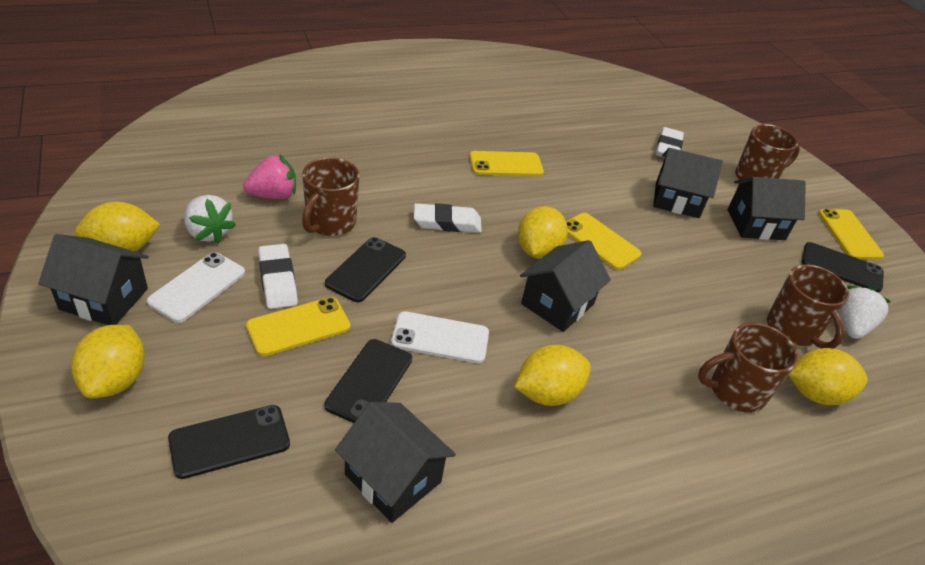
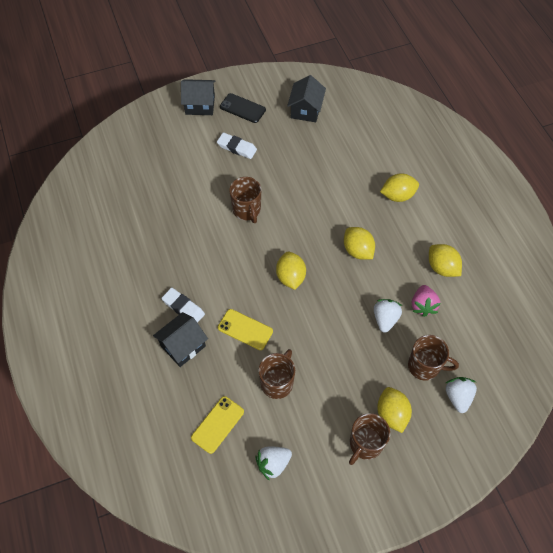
black house: 5 -> 3
black phone: 4 -> 1
white eraser: 3 -> 2
white phone: 2 -> 0
white strawberry: 2 -> 3
yellow phone: 4 -> 2

